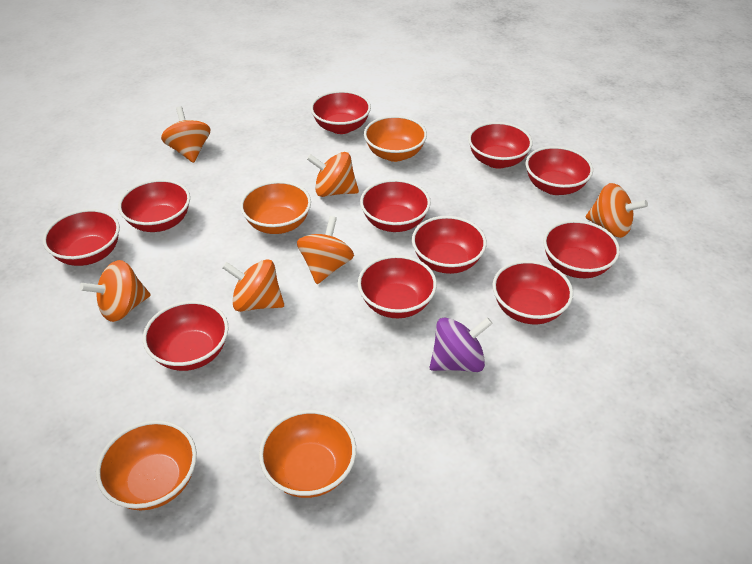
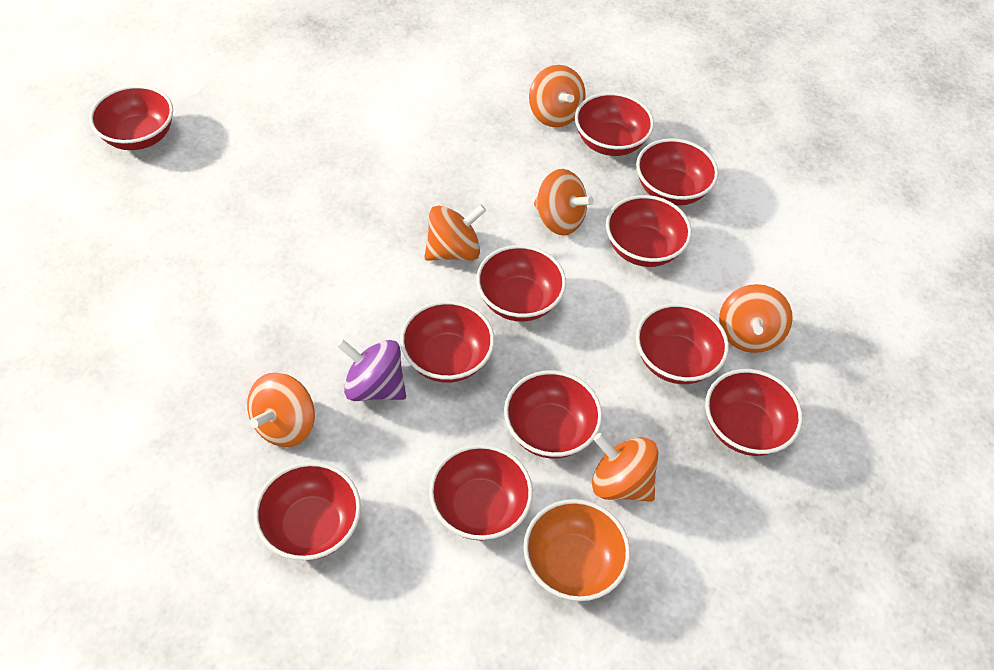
orange bowl: 4 -> 1

